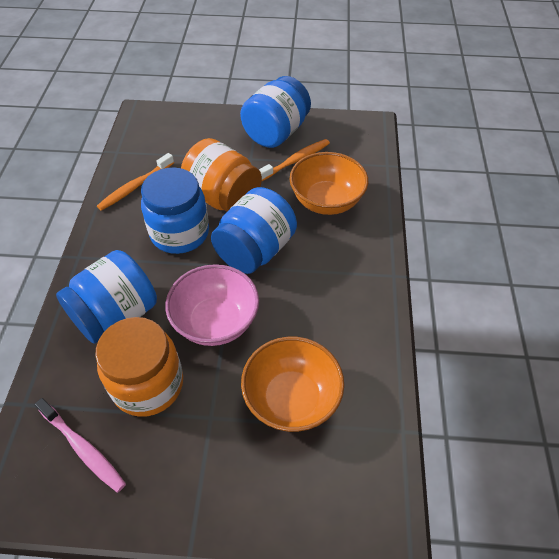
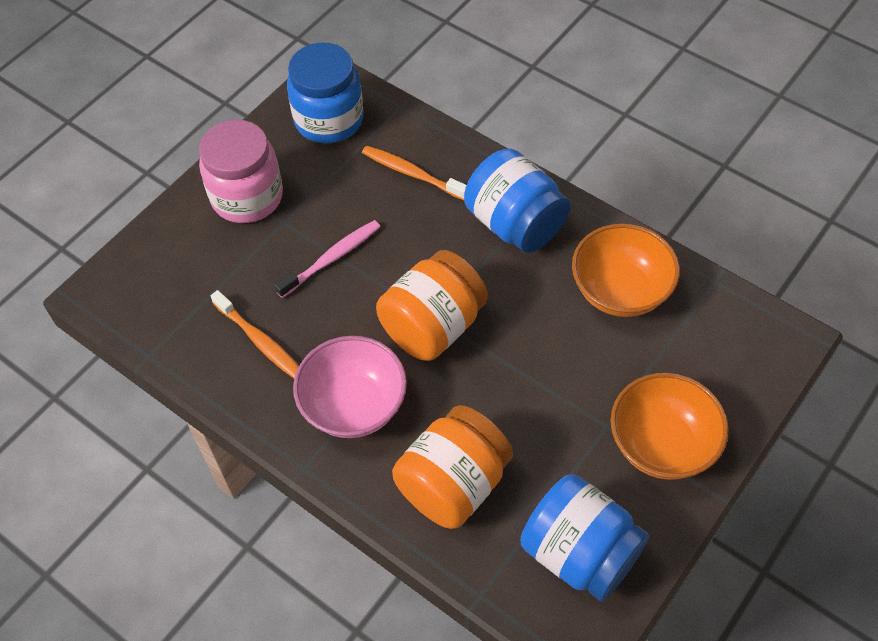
blue jar: 4 -> 3
pink jar: 0 -> 1

